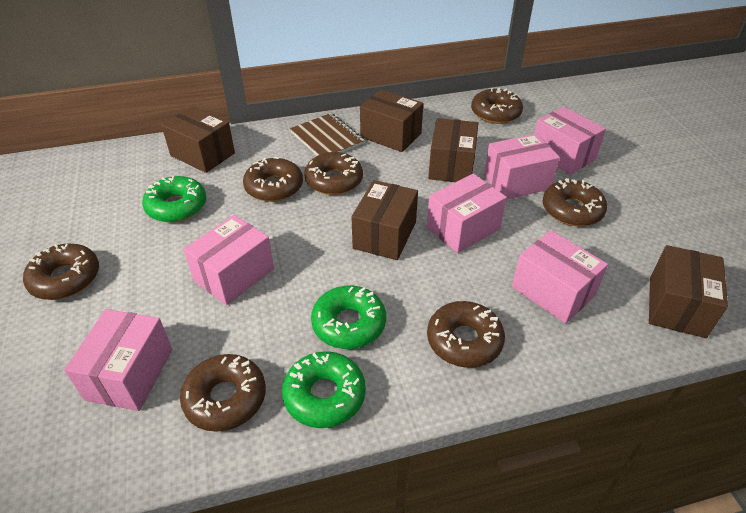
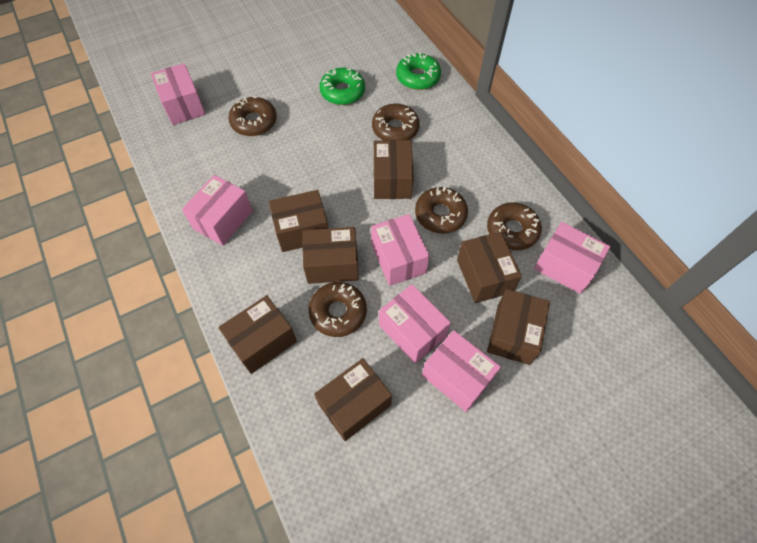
brown box: 5 -> 7
brown donut: 7 -> 5
brown notebook: 1 -> 0
green donut: 3 -> 2

